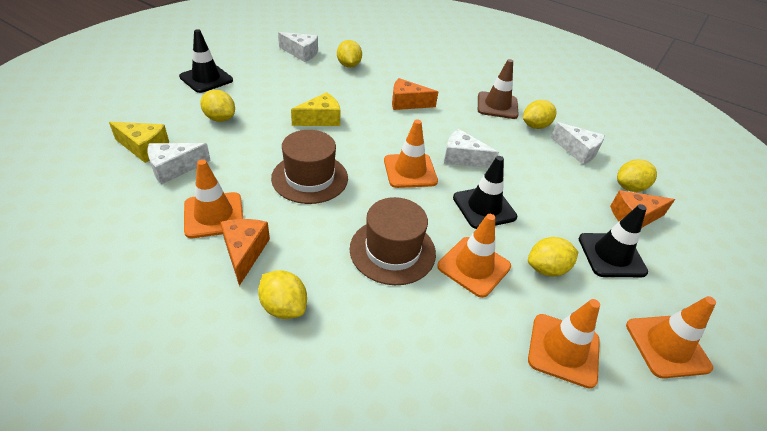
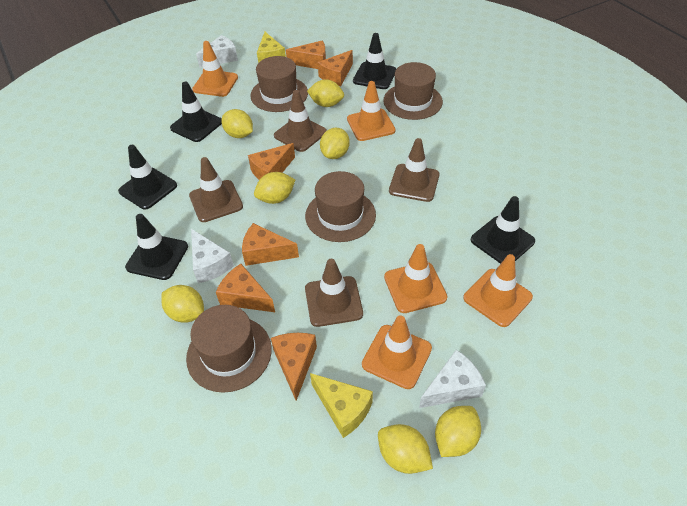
black traffic cone: 3 -> 5
brown hat: 2 -> 4
brown traffic cone: 1 -> 4
orange cheese: 3 -> 6
white cheese: 4 -> 3
yellow lemon: 6 -> 7

